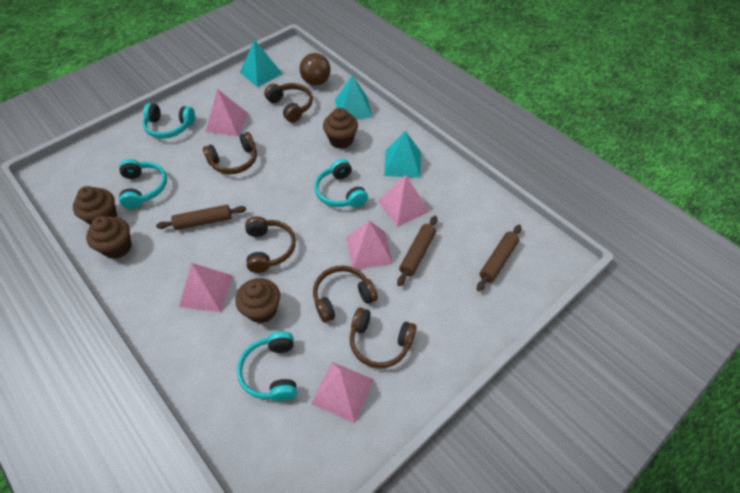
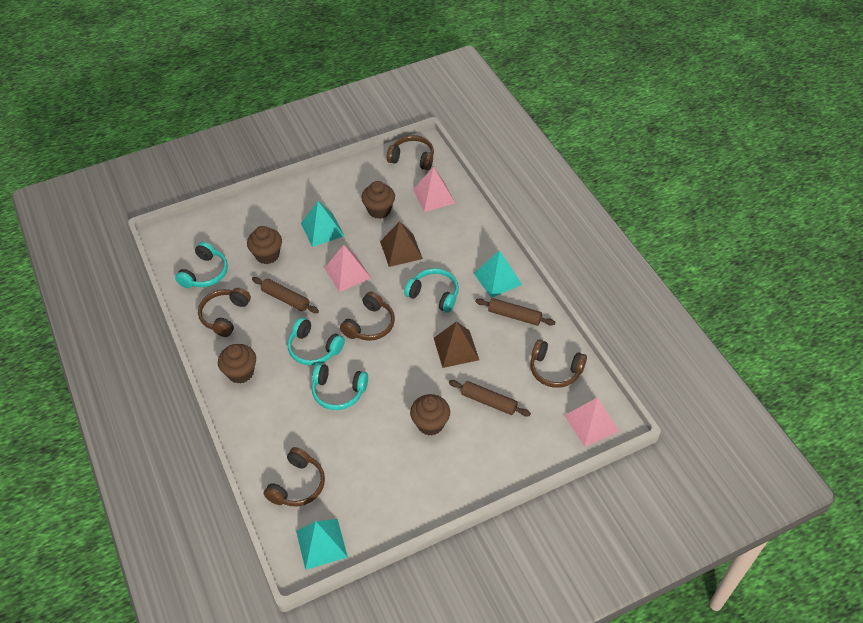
brown ball: 1 -> 0
brown pyramid: 0 -> 2
pink pyramid: 5 -> 3

